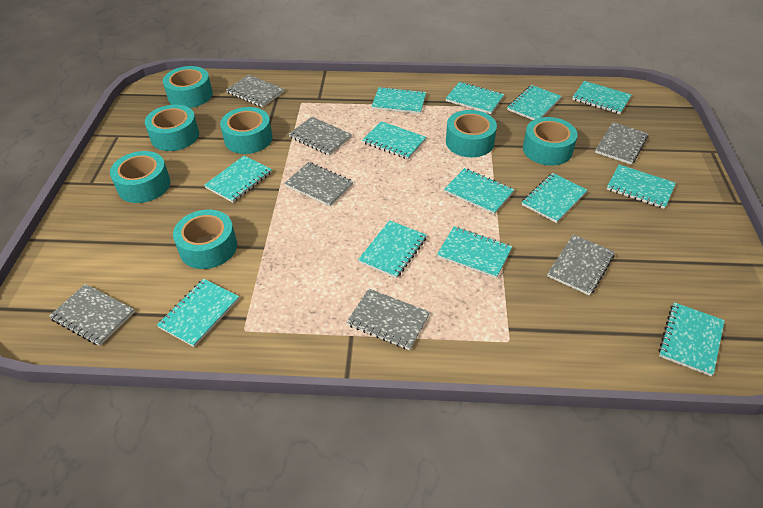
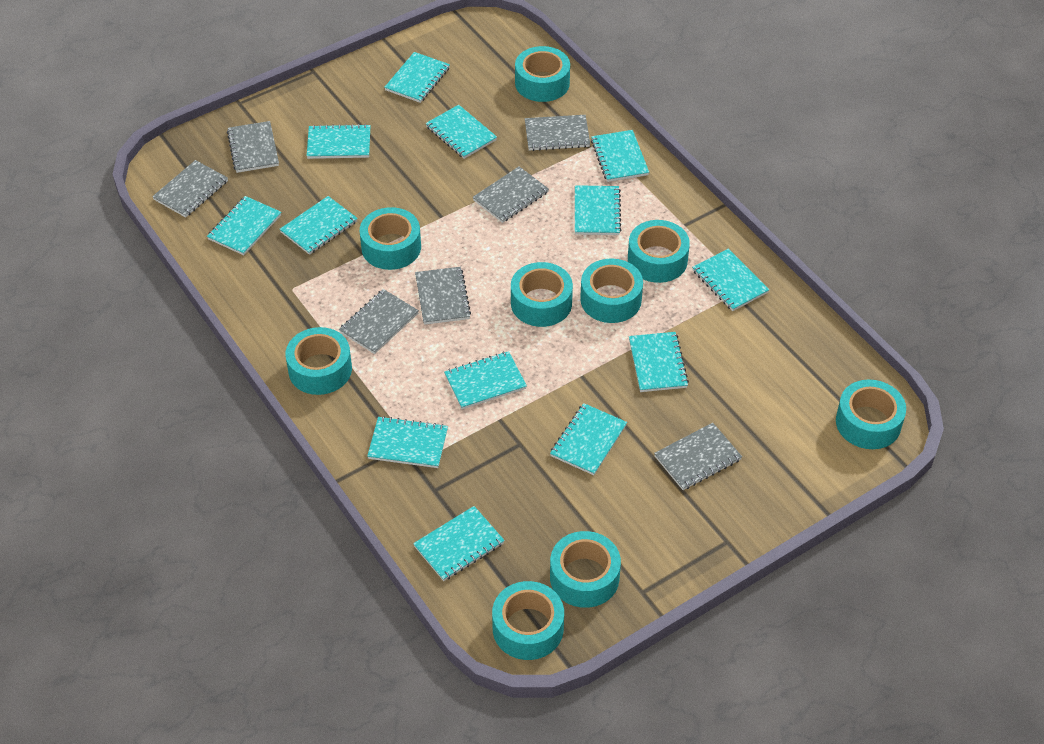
turquoise tape: 7 -> 9

